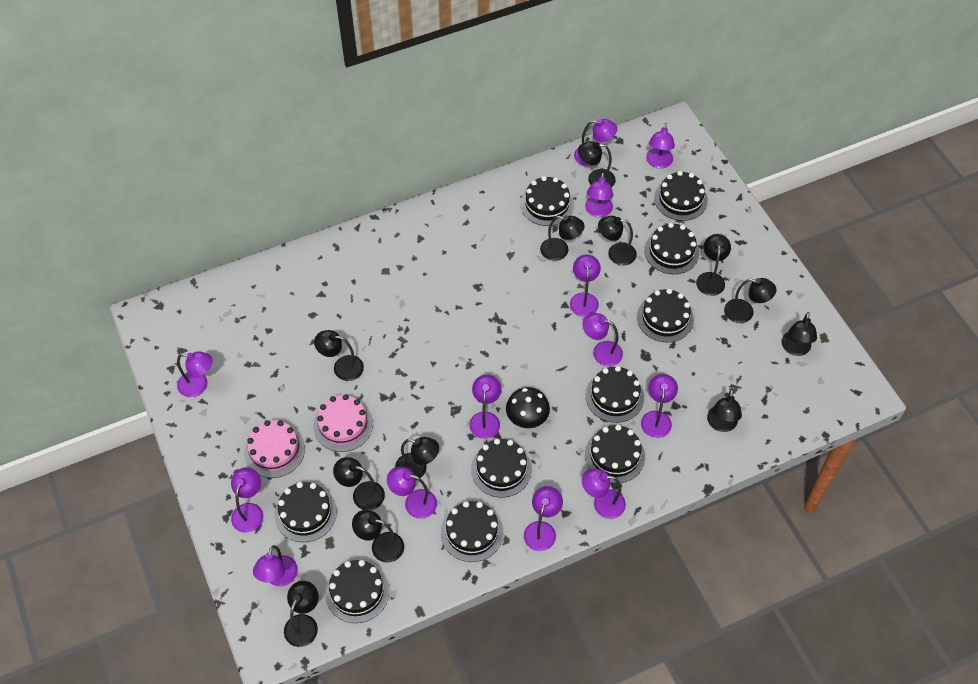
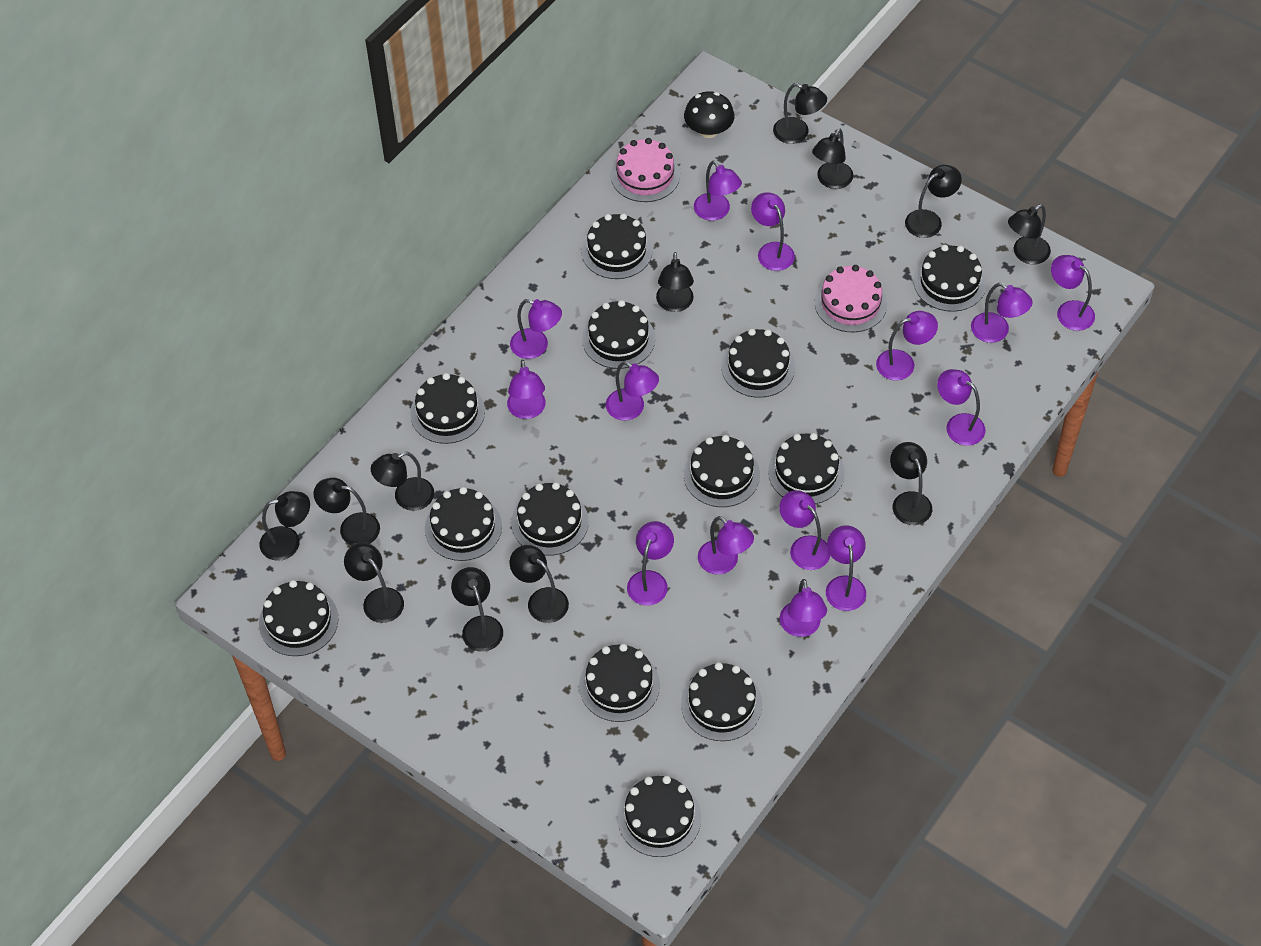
black cake: 10 -> 13
purple lamp: 13 -> 14

